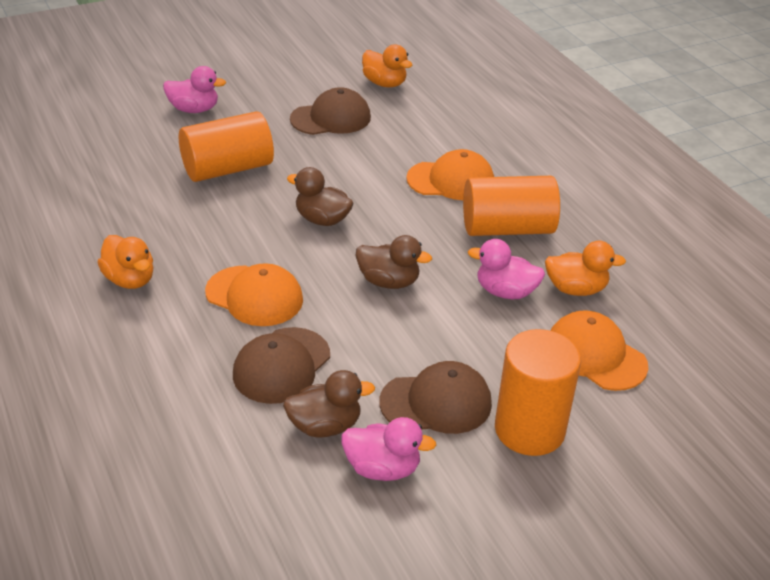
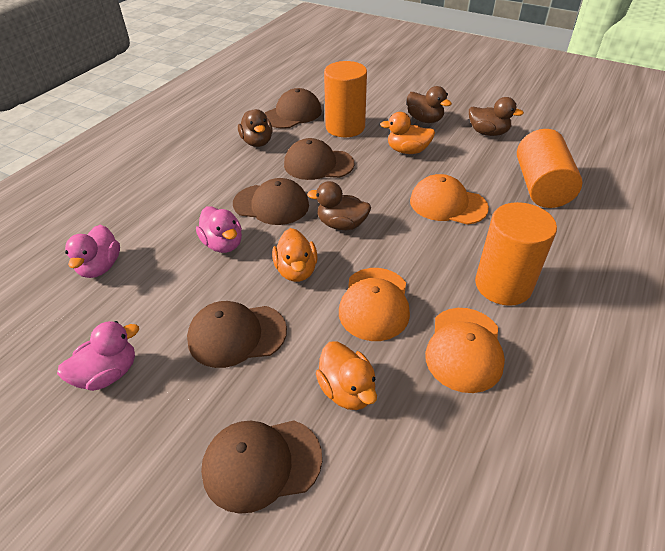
brown cap: 3 -> 5
brown duck: 3 -> 4

